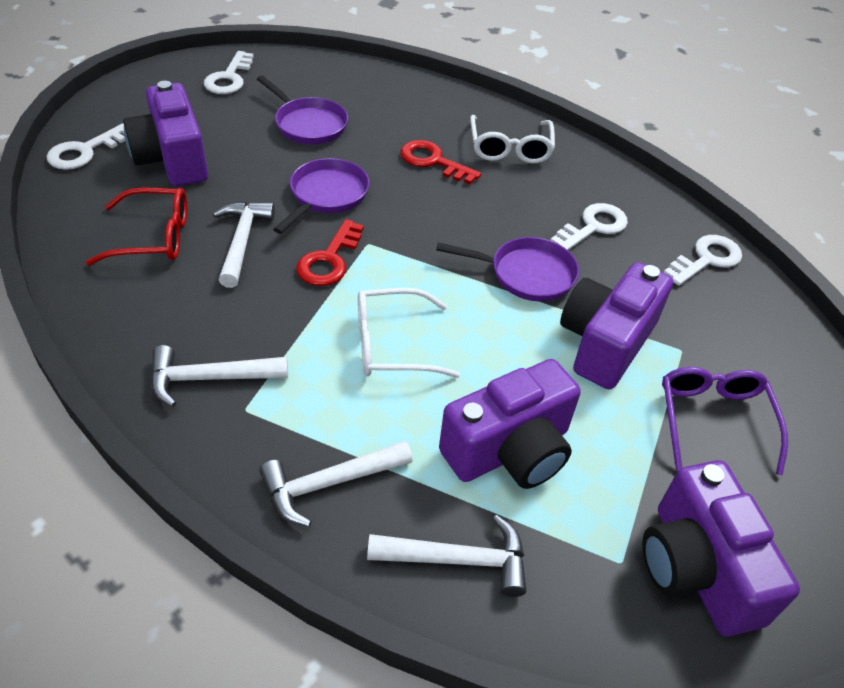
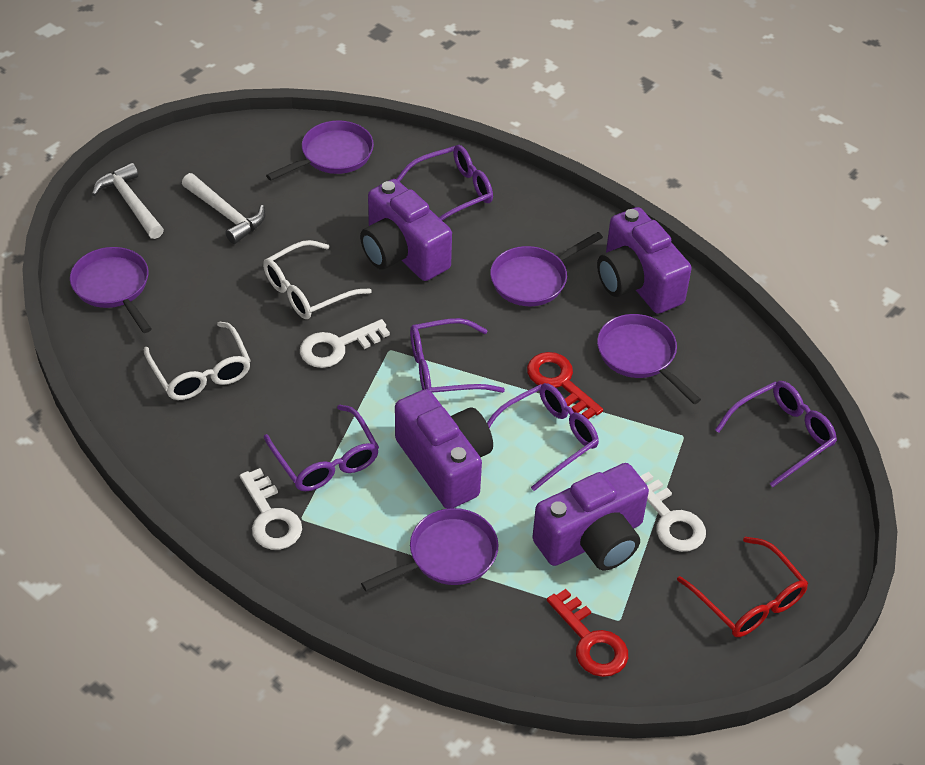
purple glasses: 1 -> 5
purple pan: 3 -> 5
white hammer: 4 -> 2
white key: 4 -> 3

